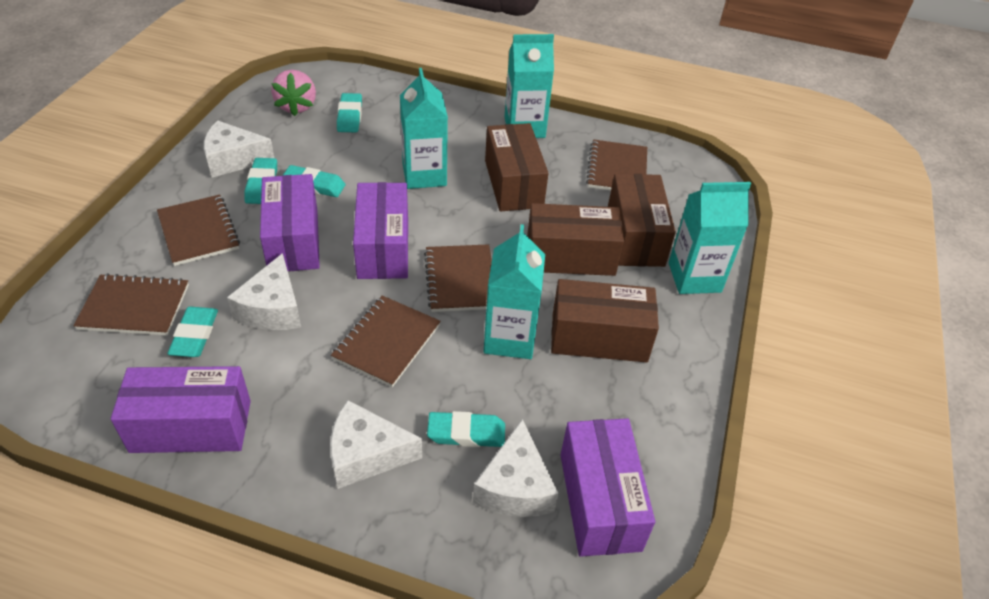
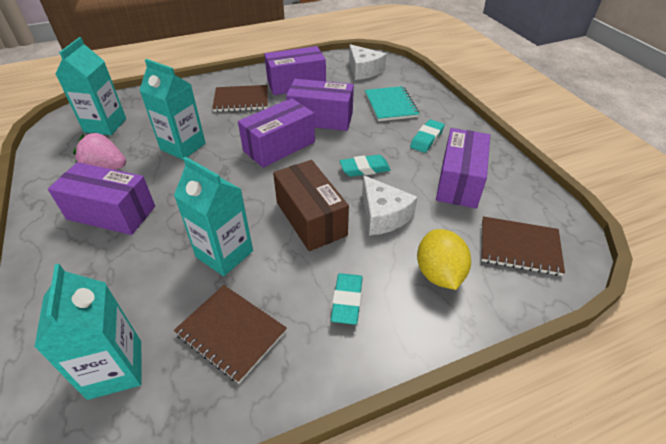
brown box: 4 -> 1
brown notebook: 5 -> 3
purple box: 4 -> 5
turquoise eraser: 5 -> 3
turquoise notebook: 0 -> 1
white cheese: 4 -> 2
yellow lemon: 0 -> 1

